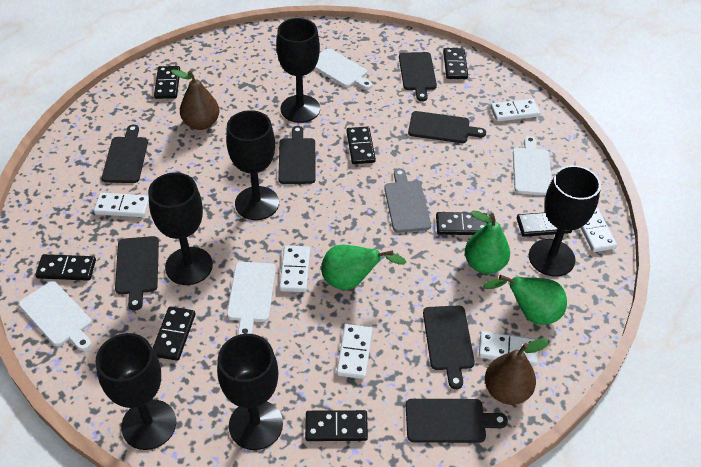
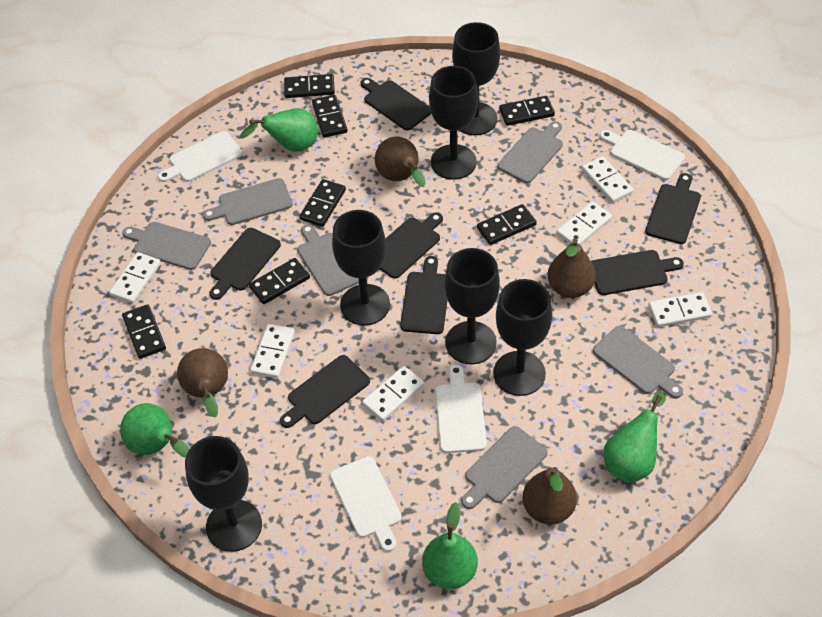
black domino: 8 -> 7
brown pear: 2 -> 4
green pear: 3 -> 4
grey cutting board: 1 -> 6

